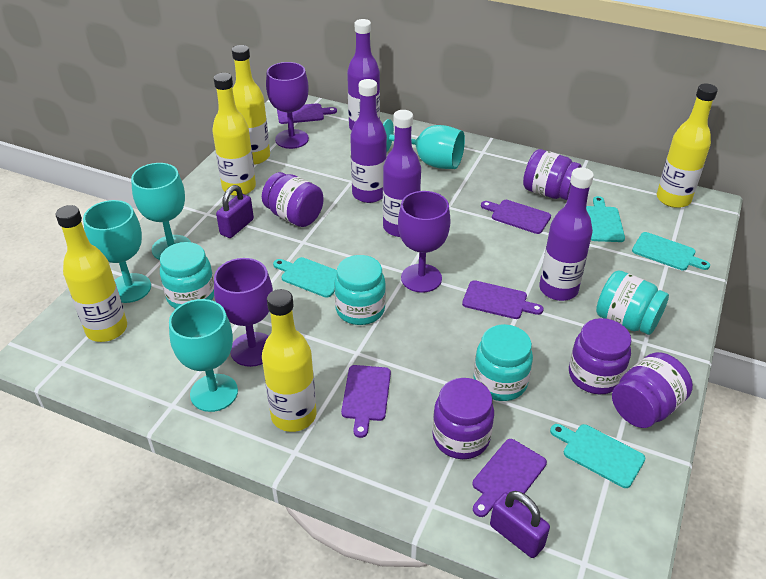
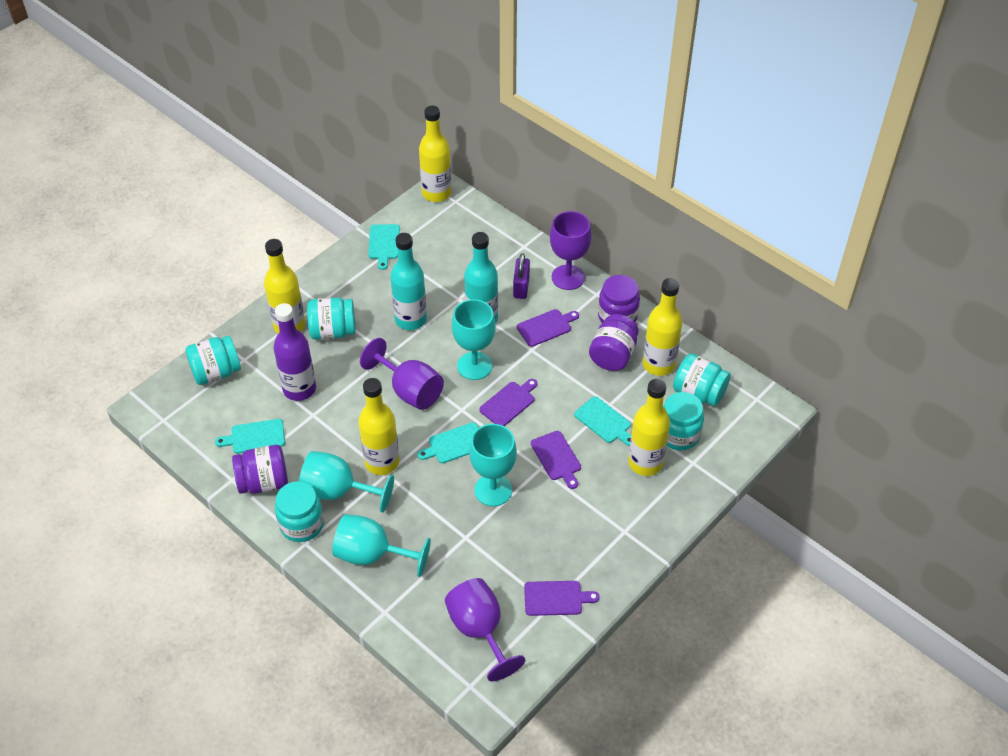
purple bottle: 4 -> 1
purple cutting board: 5 -> 4
purple jar: 5 -> 3
purple padlock: 2 -> 1
turquoise bottle: 0 -> 2
turquoise jar: 4 -> 5

